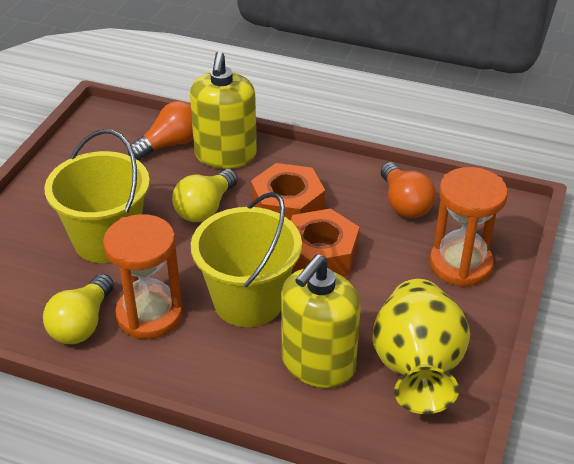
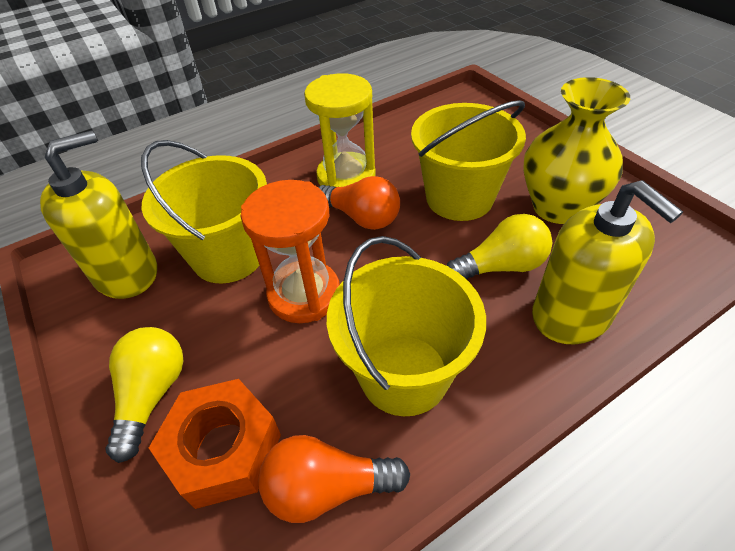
orange hourglass: 2 -> 1
orange nut: 2 -> 1
yellow bucket: 2 -> 3
yellow hourglass: 0 -> 1

